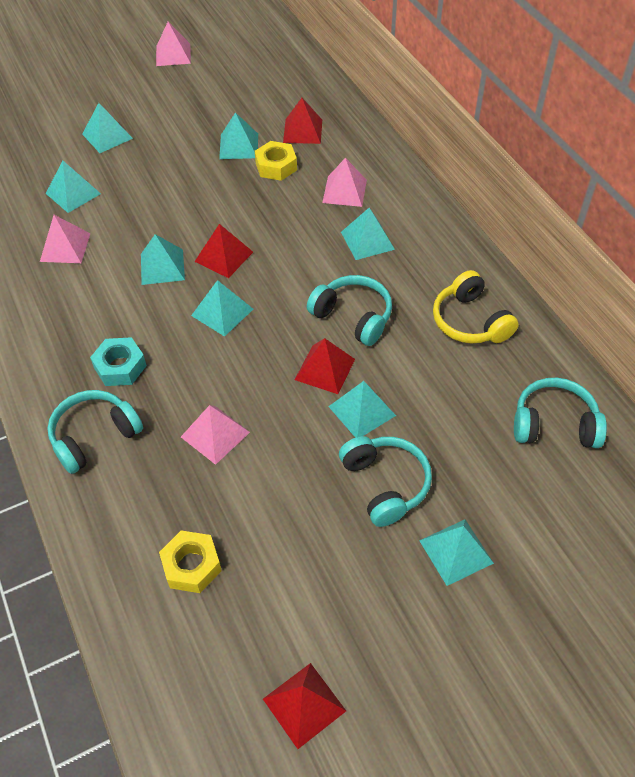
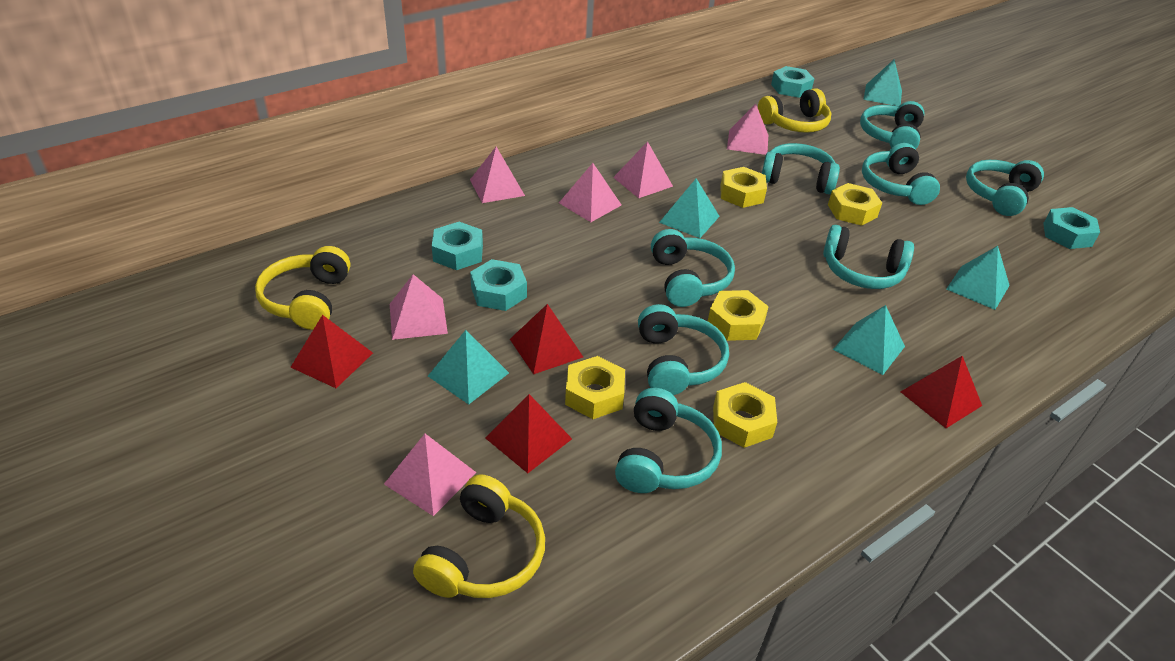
pink pyramid: 4 -> 6
turquoise headphones: 4 -> 8
turquoise nut: 1 -> 4
turquoise pyramid: 8 -> 5
yellow headphones: 1 -> 3
yellow nut: 2 -> 5

